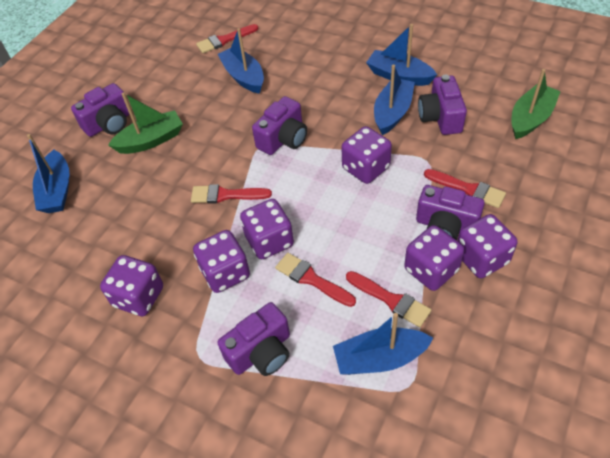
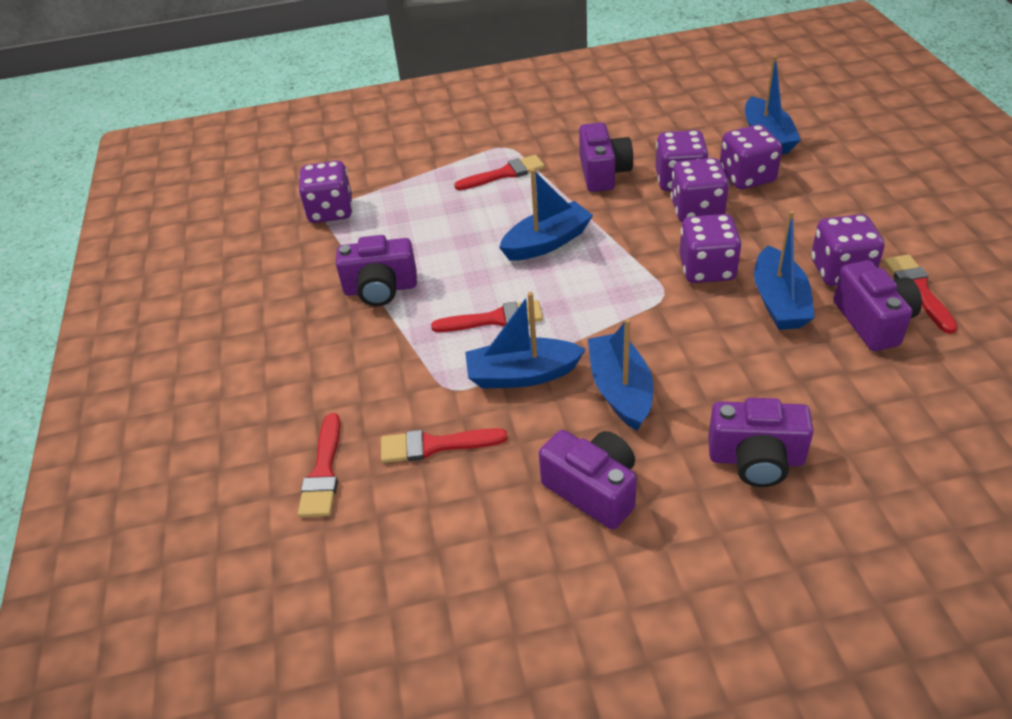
green boat: 2 -> 0

